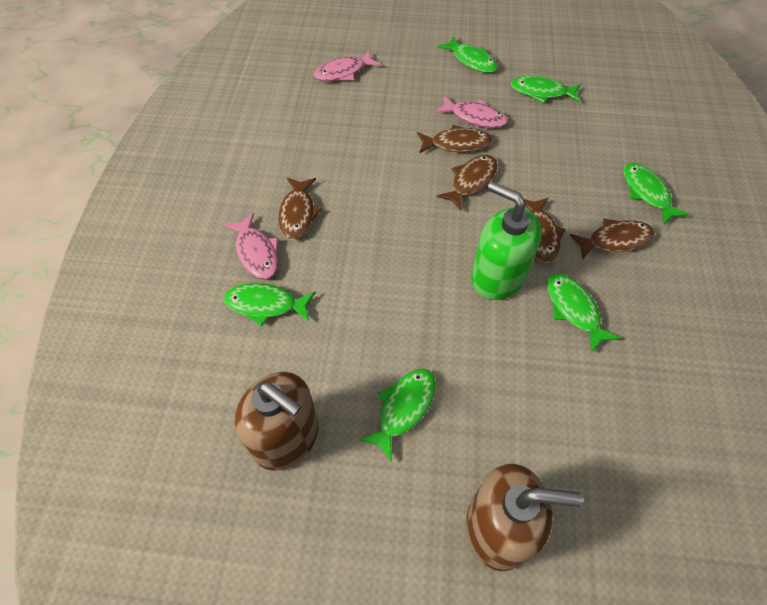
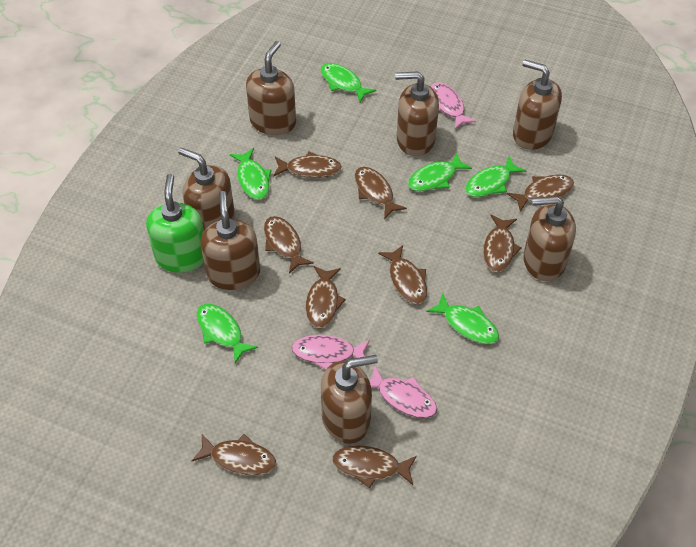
brown fish: 5 -> 9
brown soap dispenser: 2 -> 7

